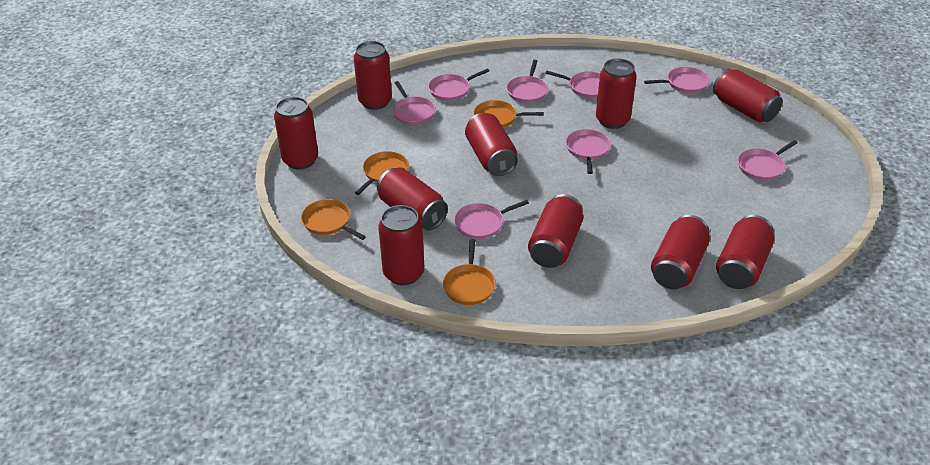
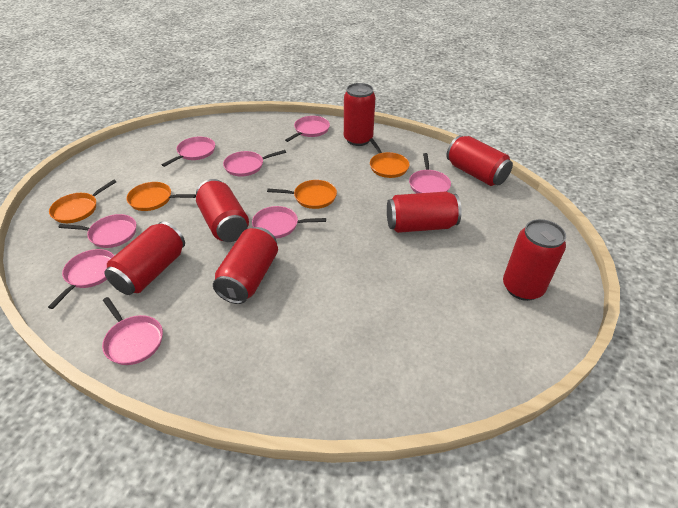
red can: 10 -> 7

